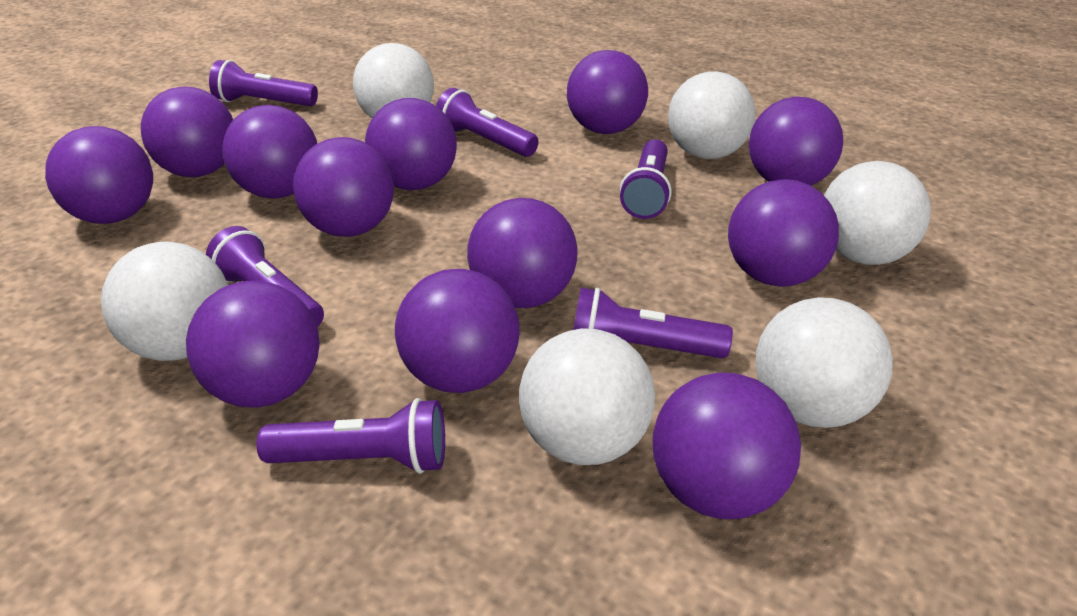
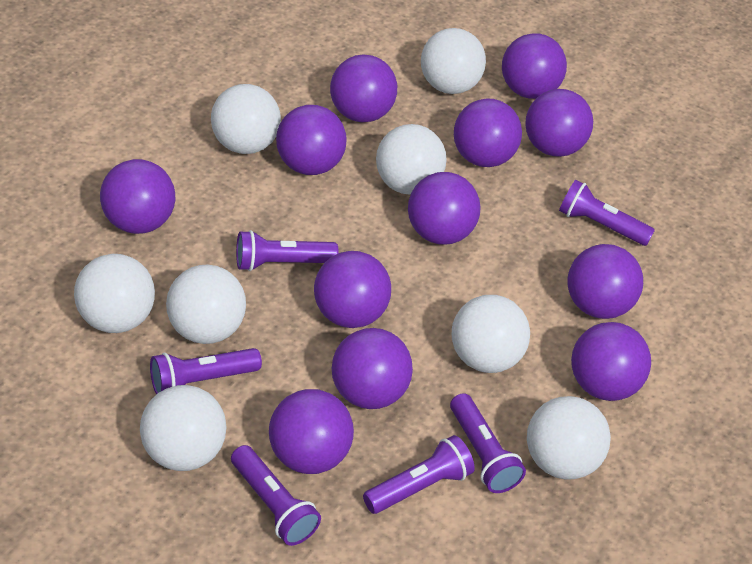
white ball: 6 -> 8

